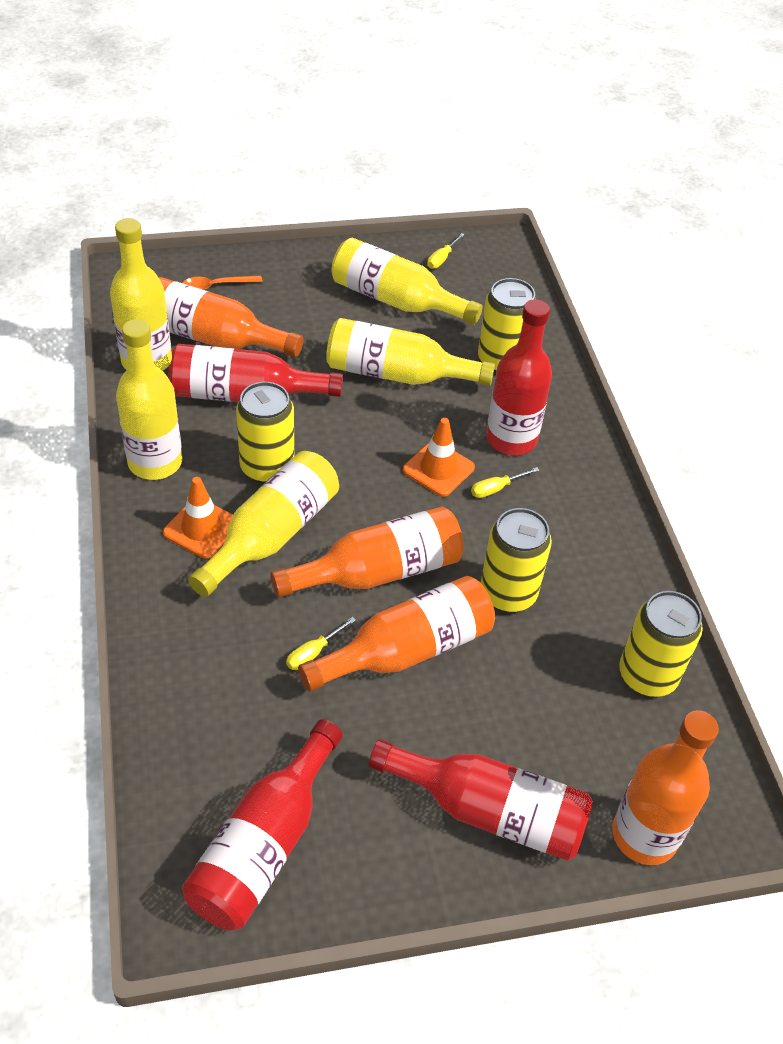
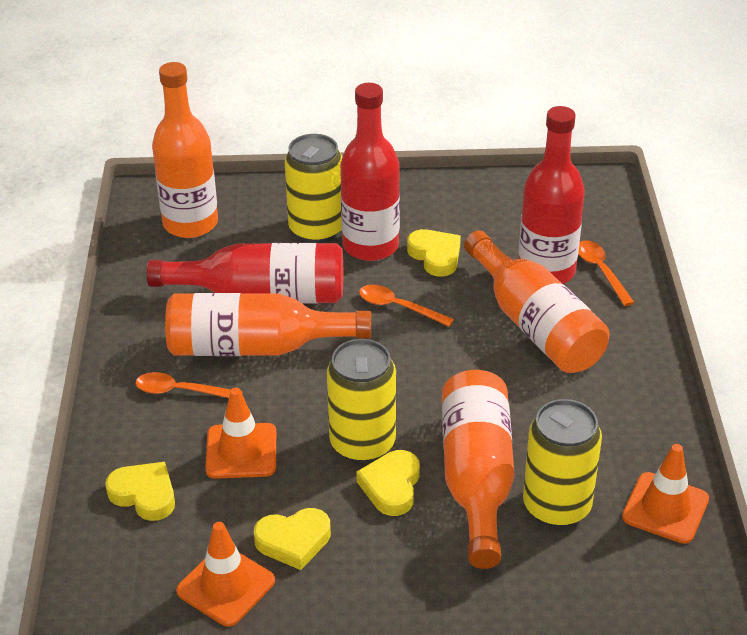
orange spoon: 1 -> 3
orange traffic cone: 2 -> 3
red bottle: 4 -> 3
yellow bottle: 5 -> 0
yellow can: 4 -> 3
yellow heart: 0 -> 4
yellow screwdriver: 3 -> 0

